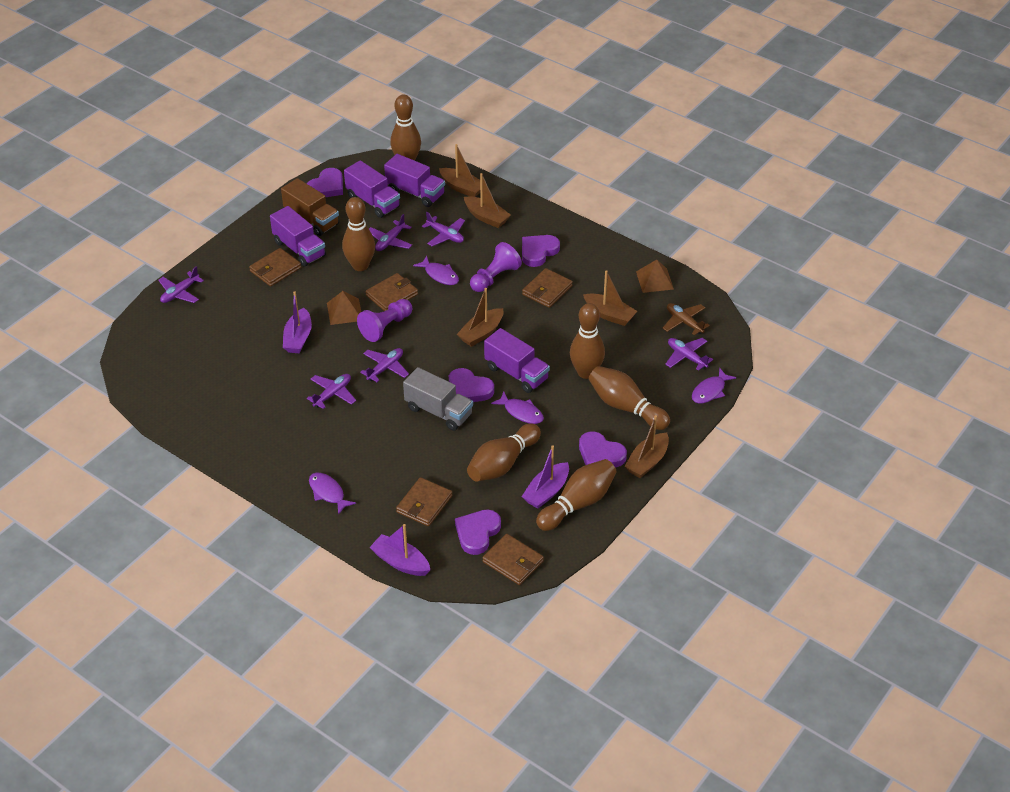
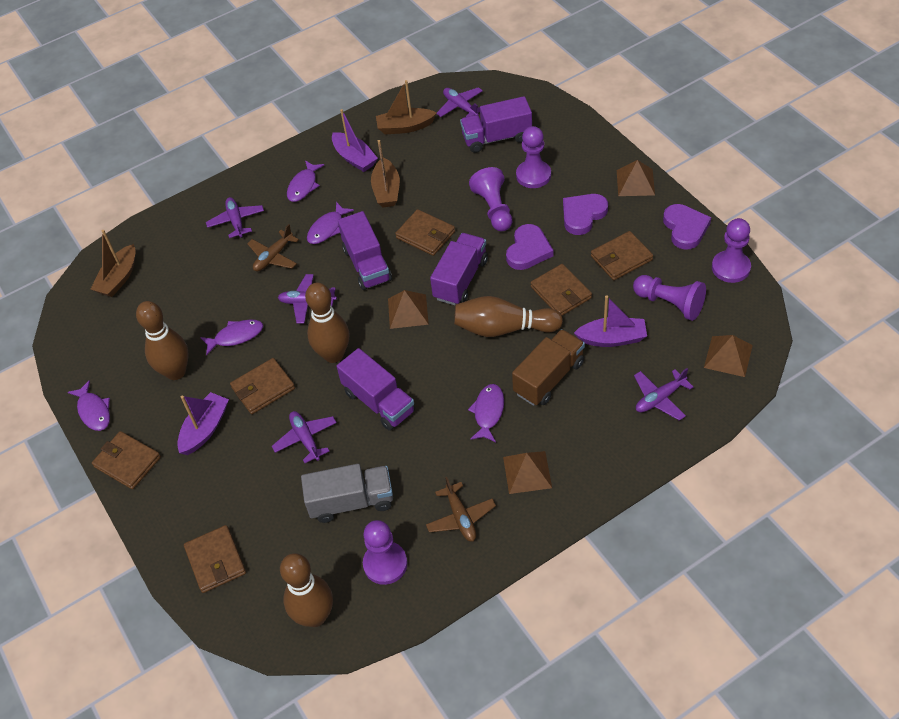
brown boat: 5 -> 3
brown bowling pin: 6 -> 4
brown plane: 1 -> 2
brown pyramid: 2 -> 4
brown wallet: 5 -> 6
purple fish: 4 -> 5
purple heart: 5 -> 3
purple pawn: 2 -> 5
purple plane: 6 -> 5

